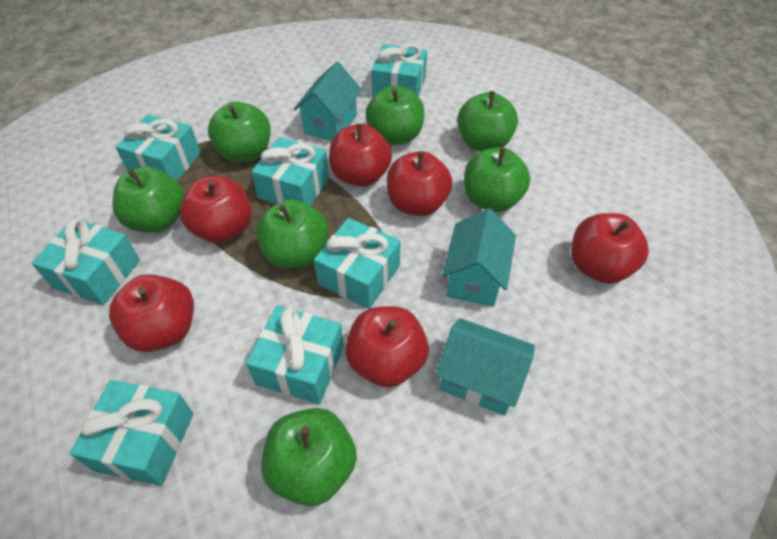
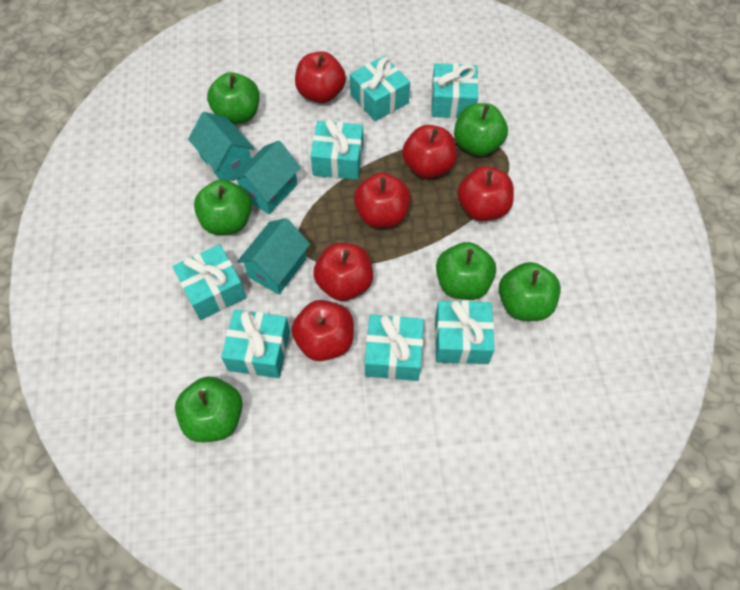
green apple: 7 -> 6

